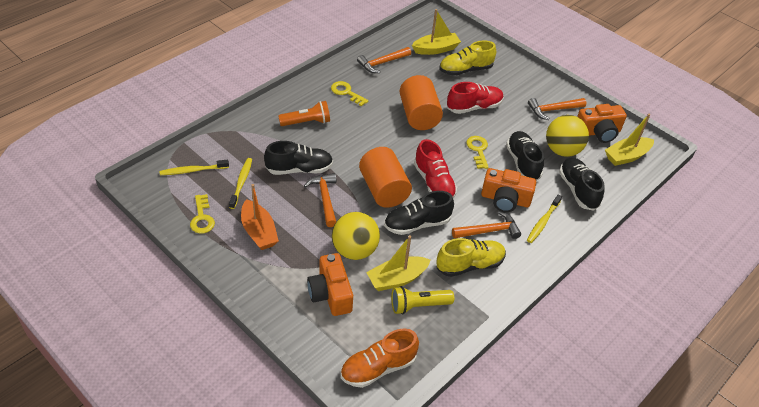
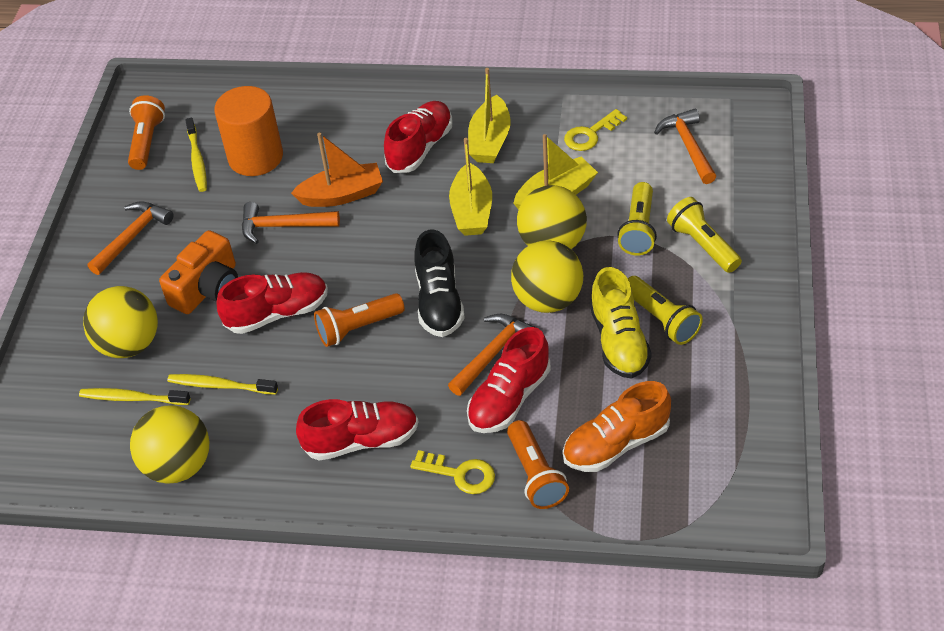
black shoe: 4 -> 1
orange camera: 3 -> 1
orange cylinder: 2 -> 1
orange flashlight: 1 -> 3
red shoe: 2 -> 4
yellow ball: 2 -> 4
yellow flashlight: 1 -> 3
yellow key: 3 -> 2
yellow shoe: 2 -> 1

